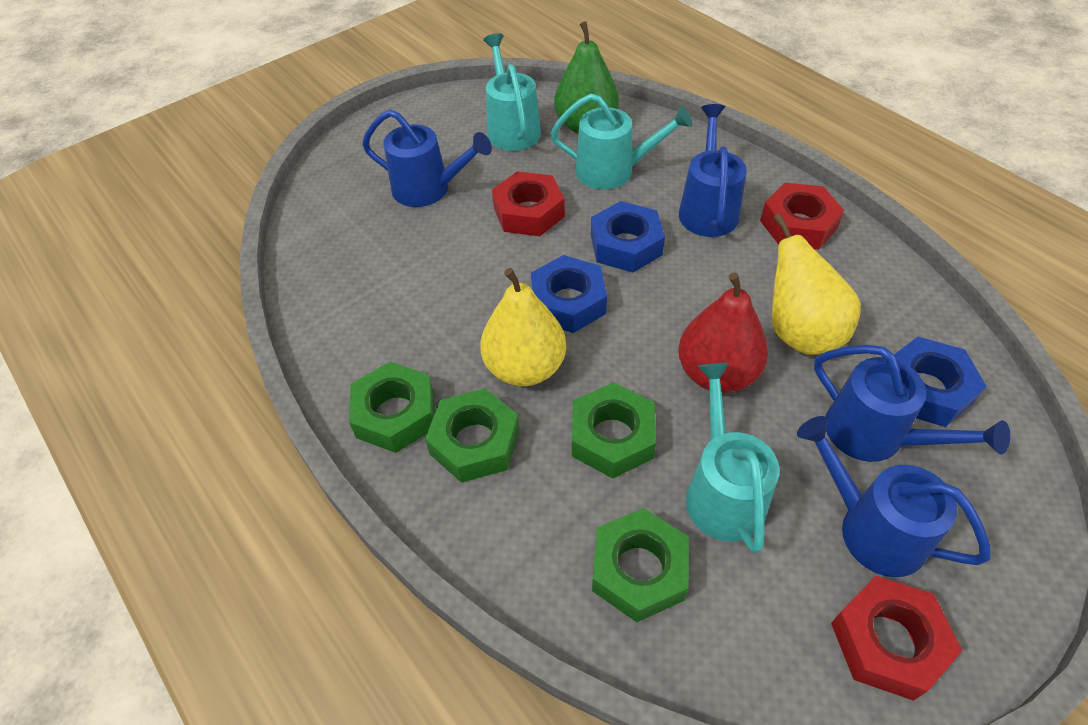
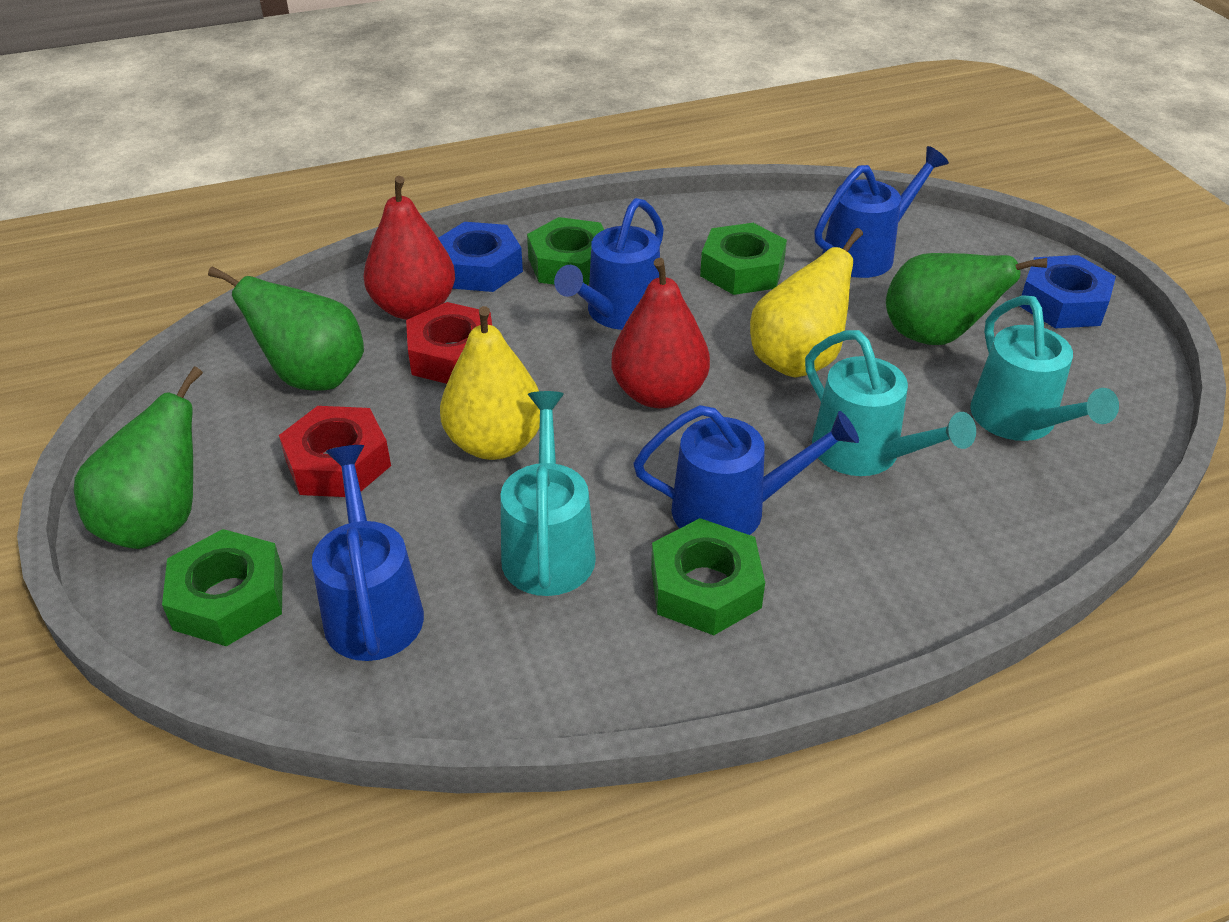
blue nut: 3 -> 2
green pear: 1 -> 3
red nut: 3 -> 2
red pear: 1 -> 2

